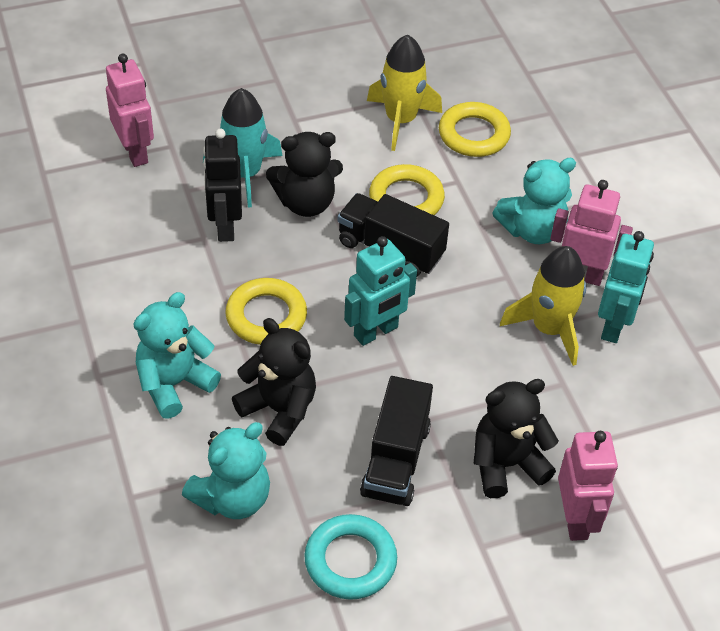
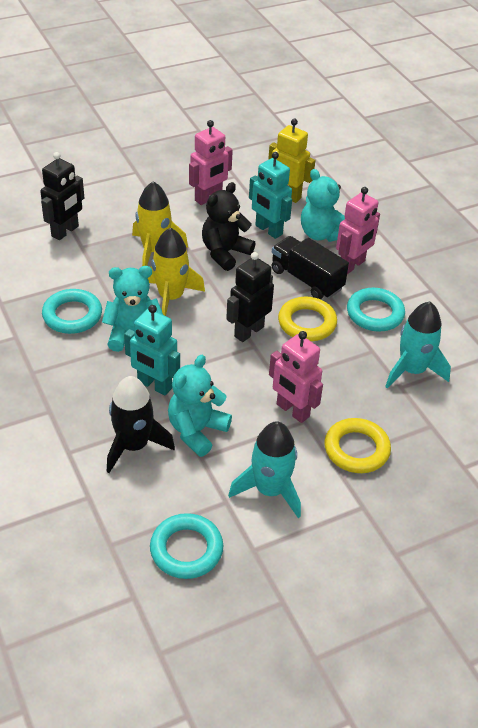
black robot: 1 -> 2
black rocket: 0 -> 1
black teddy bear: 3 -> 1
black truck: 2 -> 1
turquoise ring: 1 -> 3
turquoise rocket: 1 -> 2
yellow ring: 3 -> 2
yellow robot: 0 -> 1

